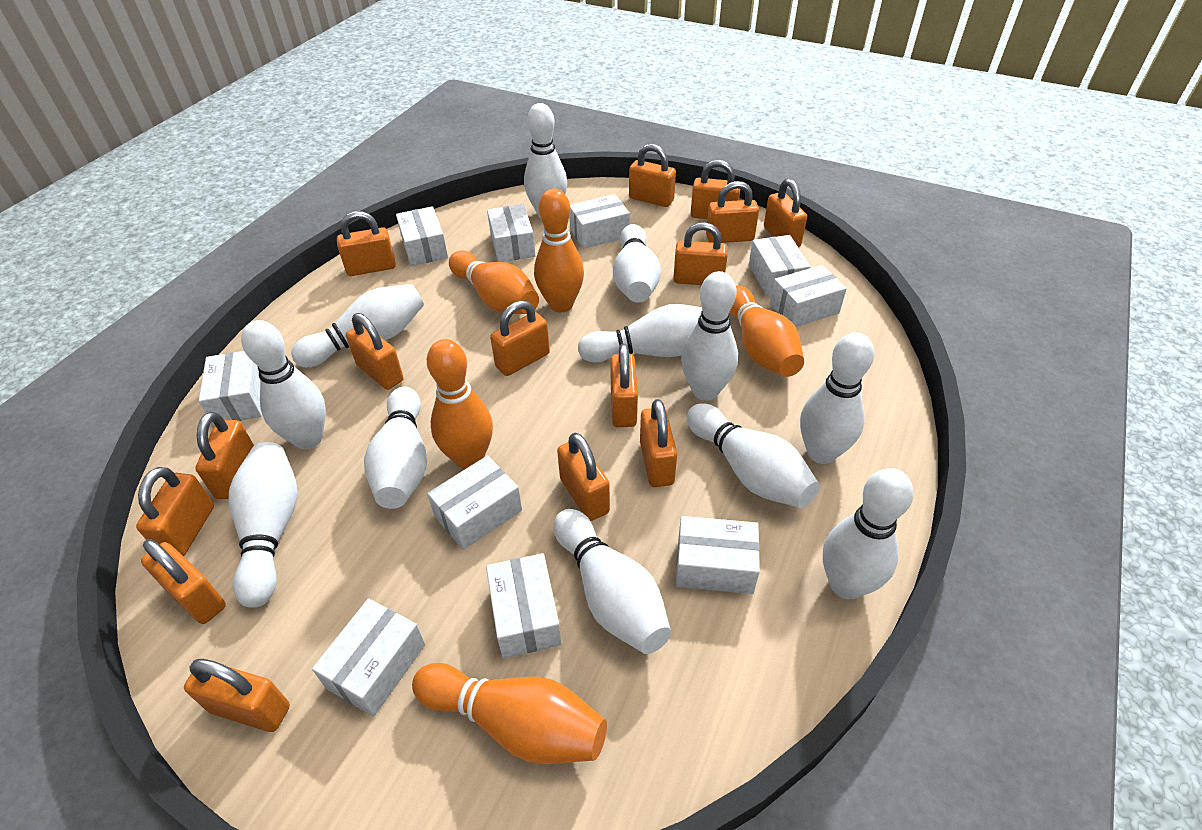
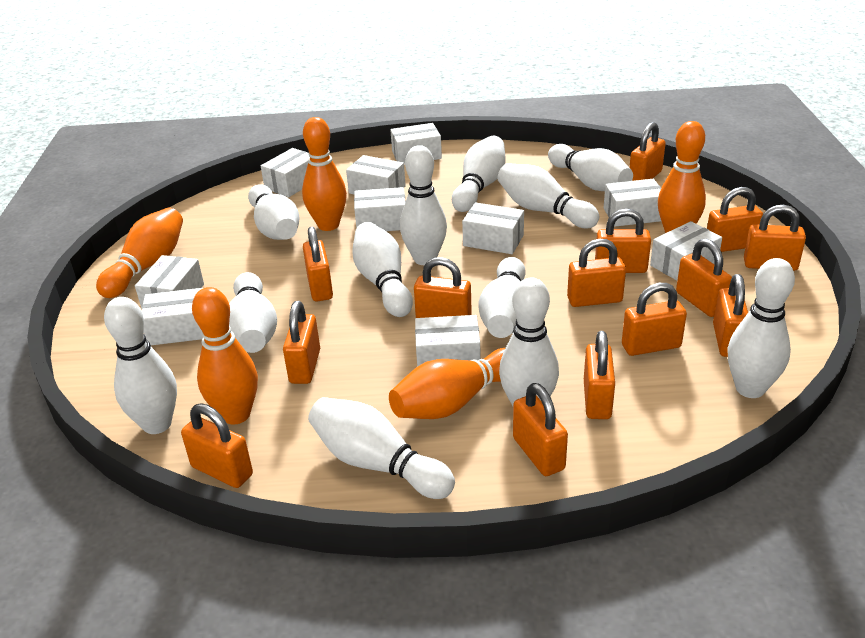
orange padlock: 15 -> 14

